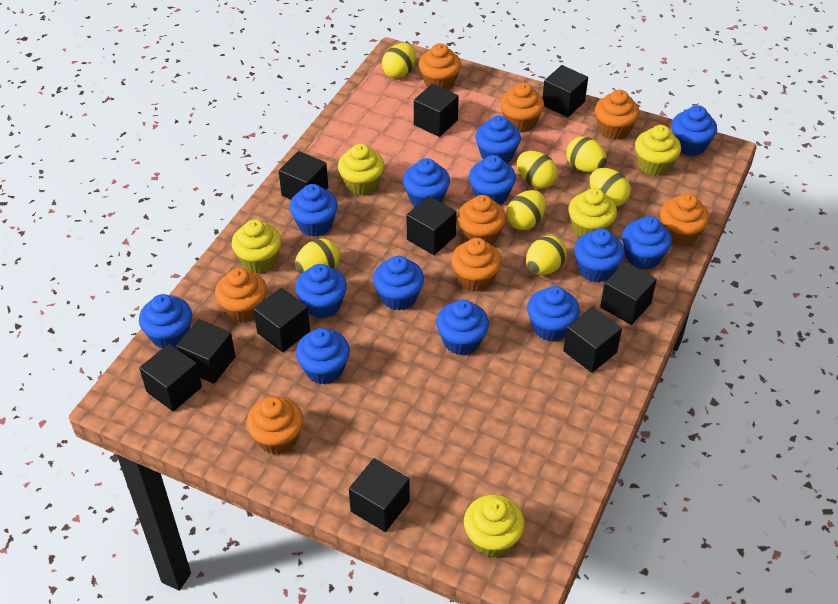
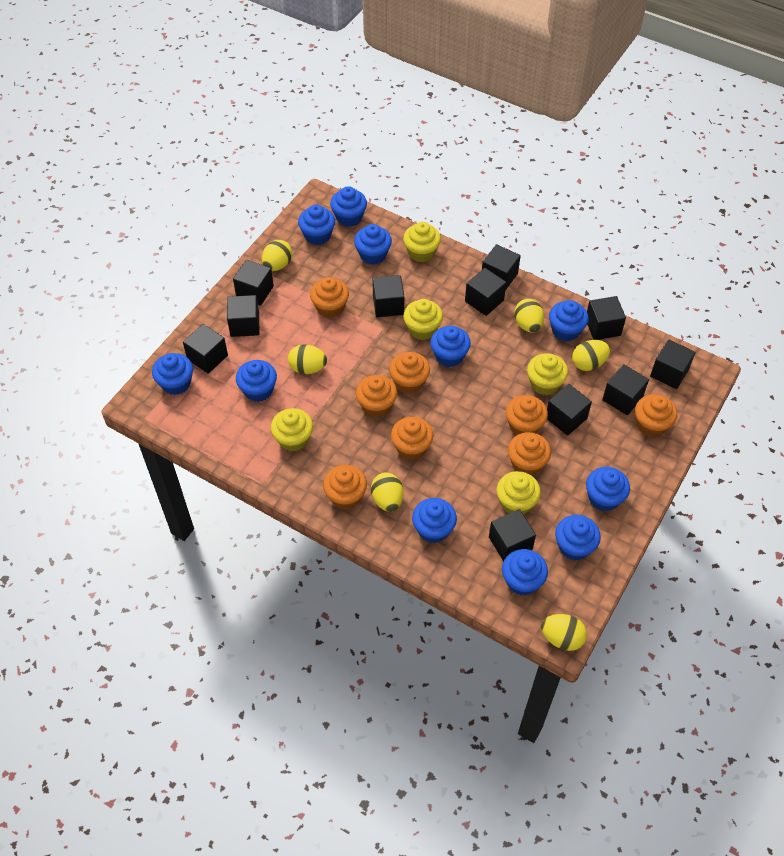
black cube: 10 -> 11
blue cupcake: 13 -> 11
yellow egg: 7 -> 6

